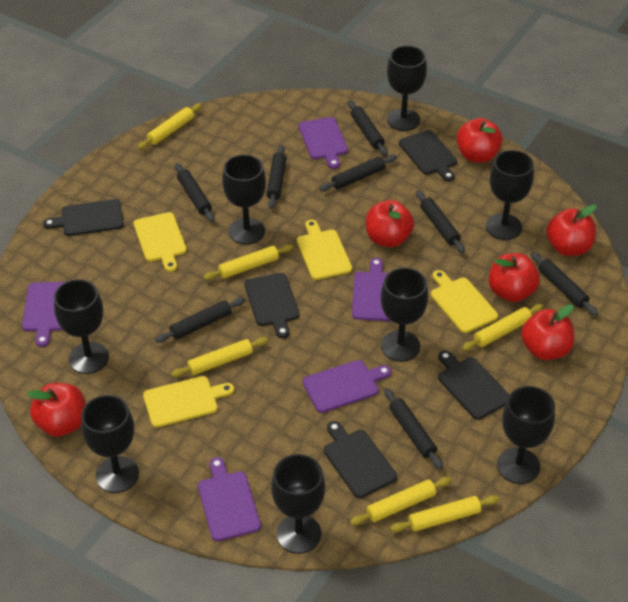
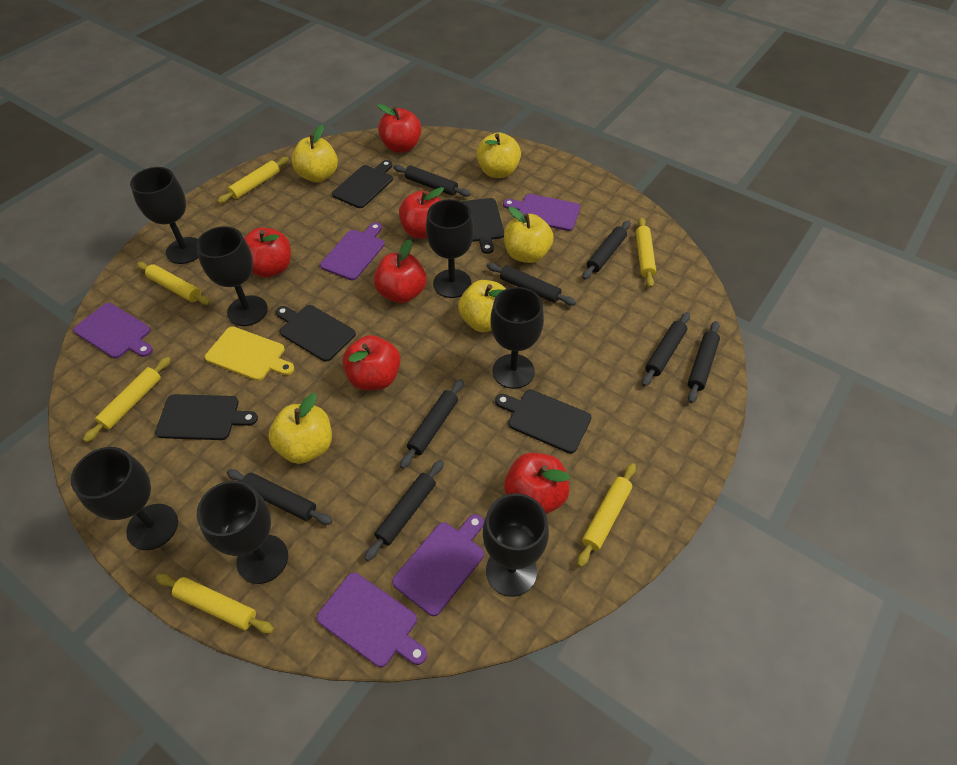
black goblet: 8 -> 7
yellow apple: 0 -> 5
yellow cutting board: 4 -> 1

